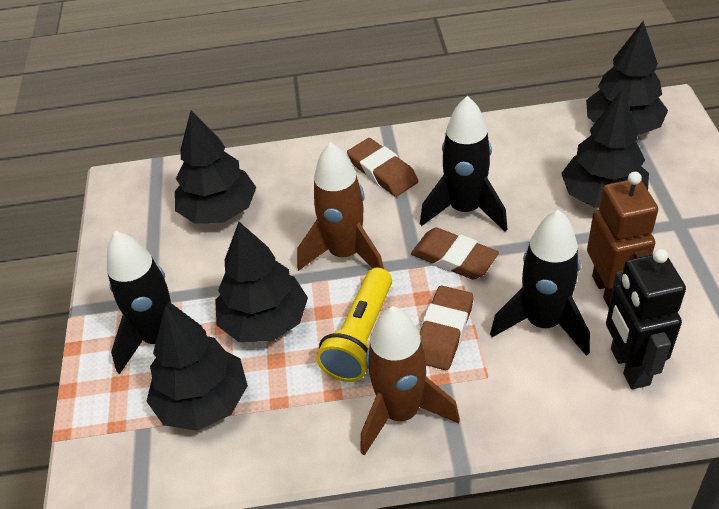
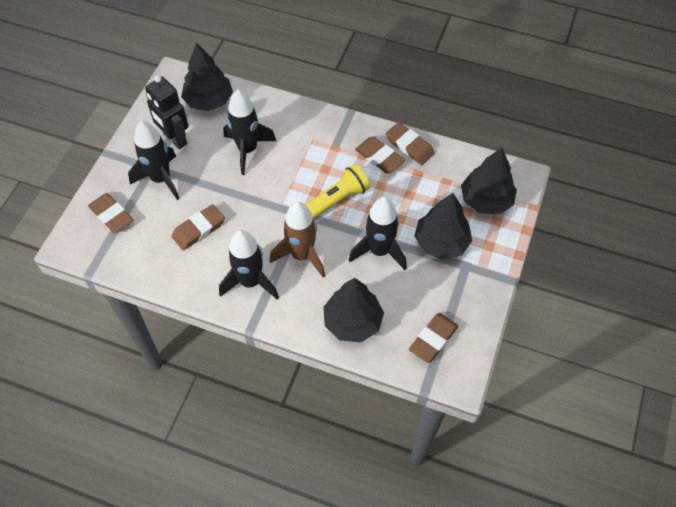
black rocket: 3 -> 4
black tree: 5 -> 4
brown eraser: 3 -> 5
brown robot: 1 -> 0
brown rocket: 2 -> 1

